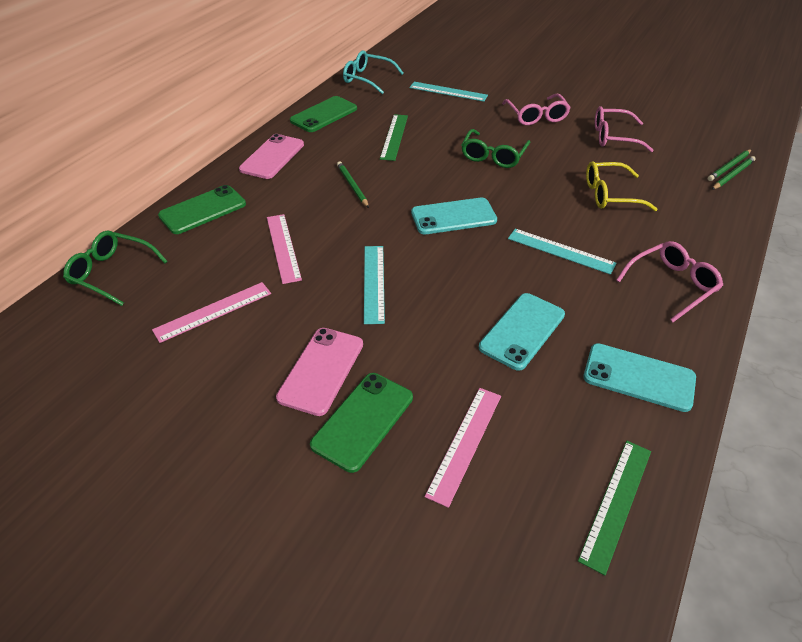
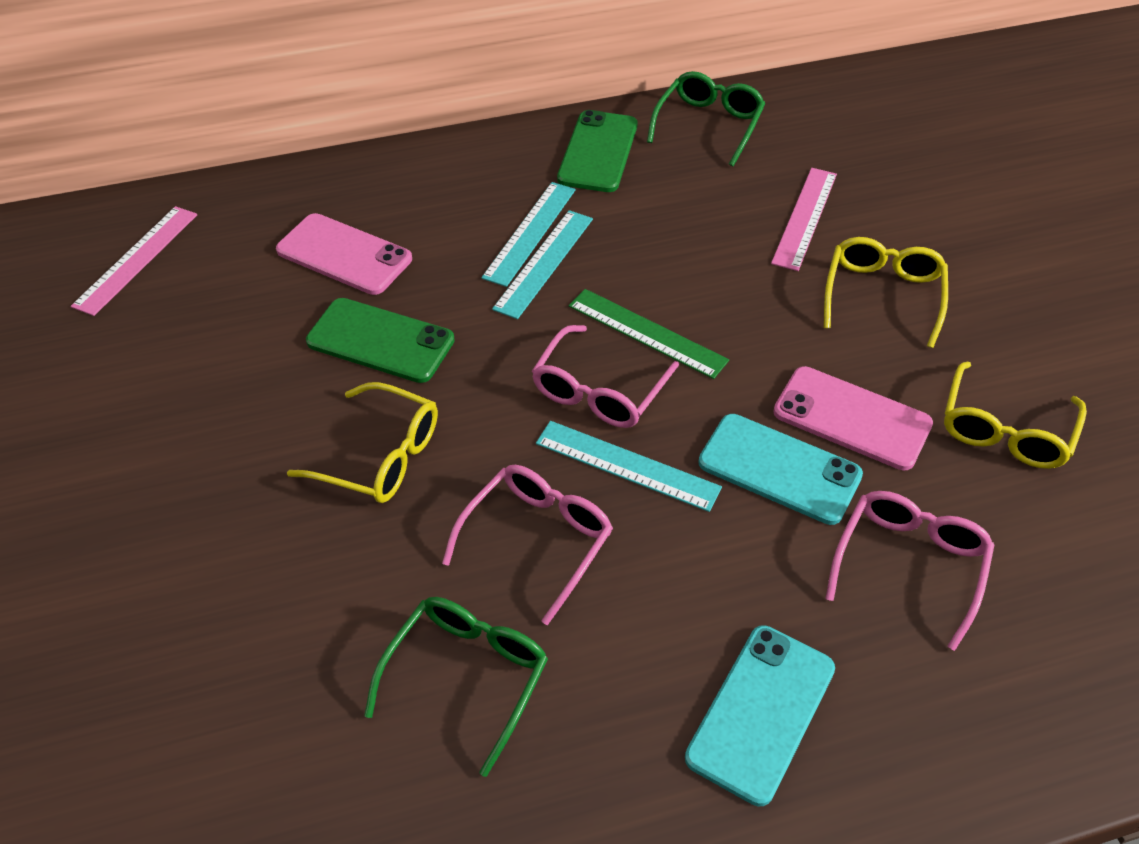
green pencil: 3 -> 0
green phone: 3 -> 2
green ruler: 2 -> 1
pink ruler: 3 -> 2
turquoise glasses: 1 -> 0
turquoise phone: 3 -> 2
yellow glasses: 1 -> 3

